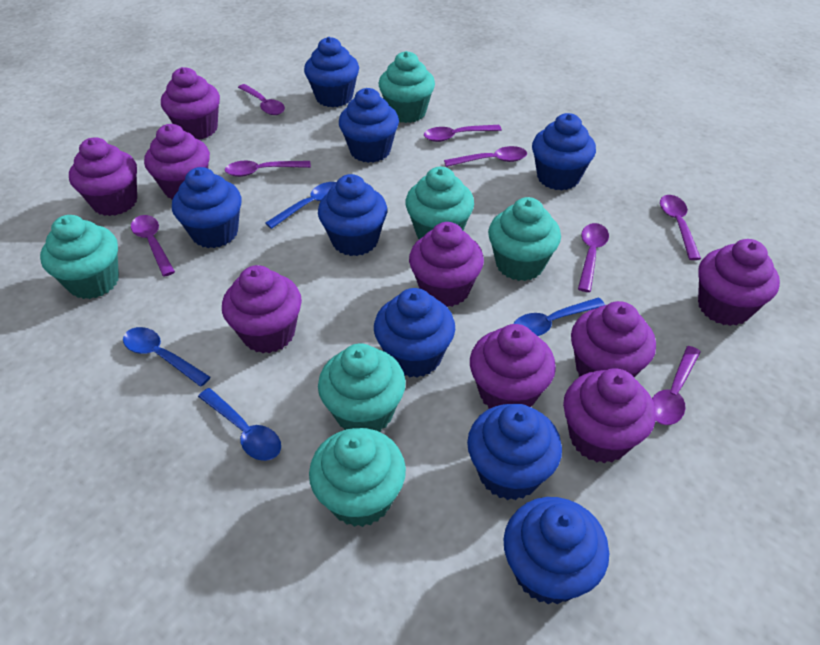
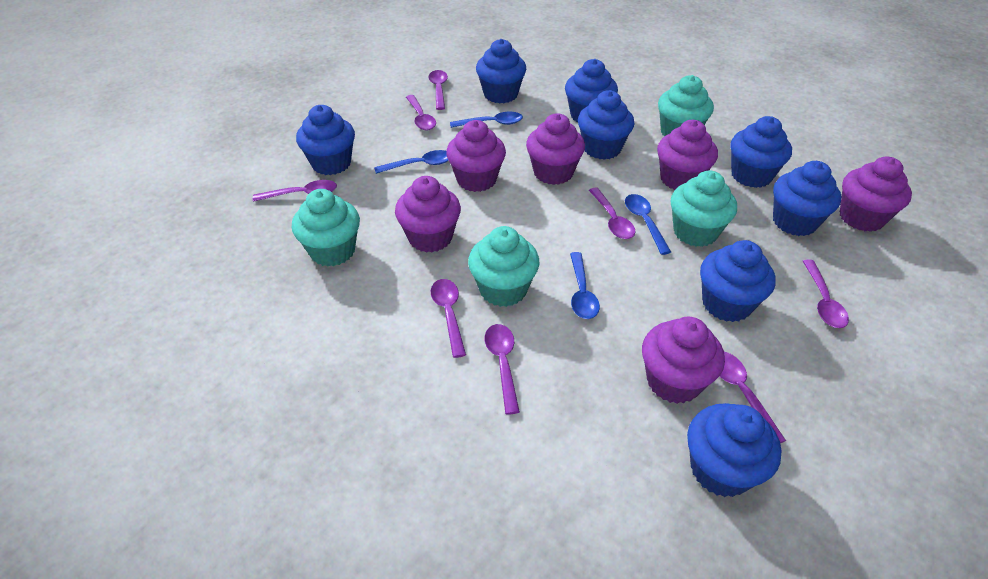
purple cupcake: 9 -> 6
turquoise cupcake: 6 -> 4

